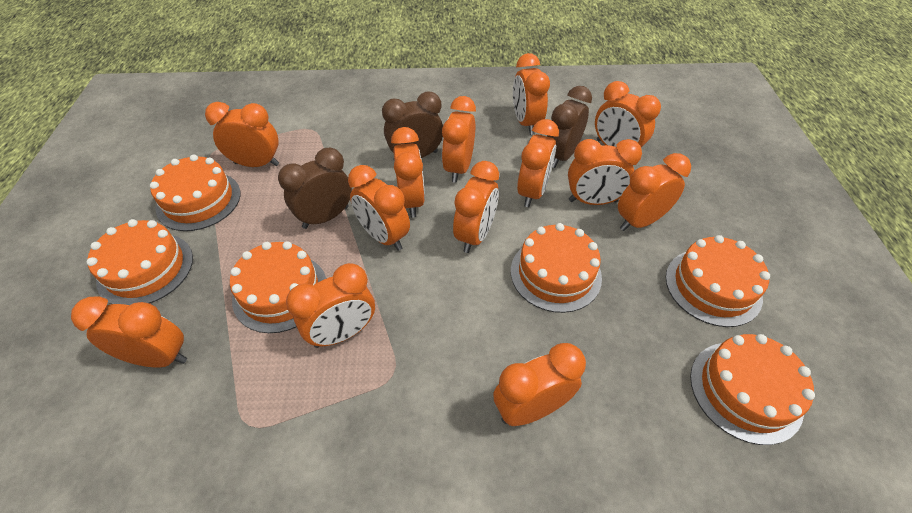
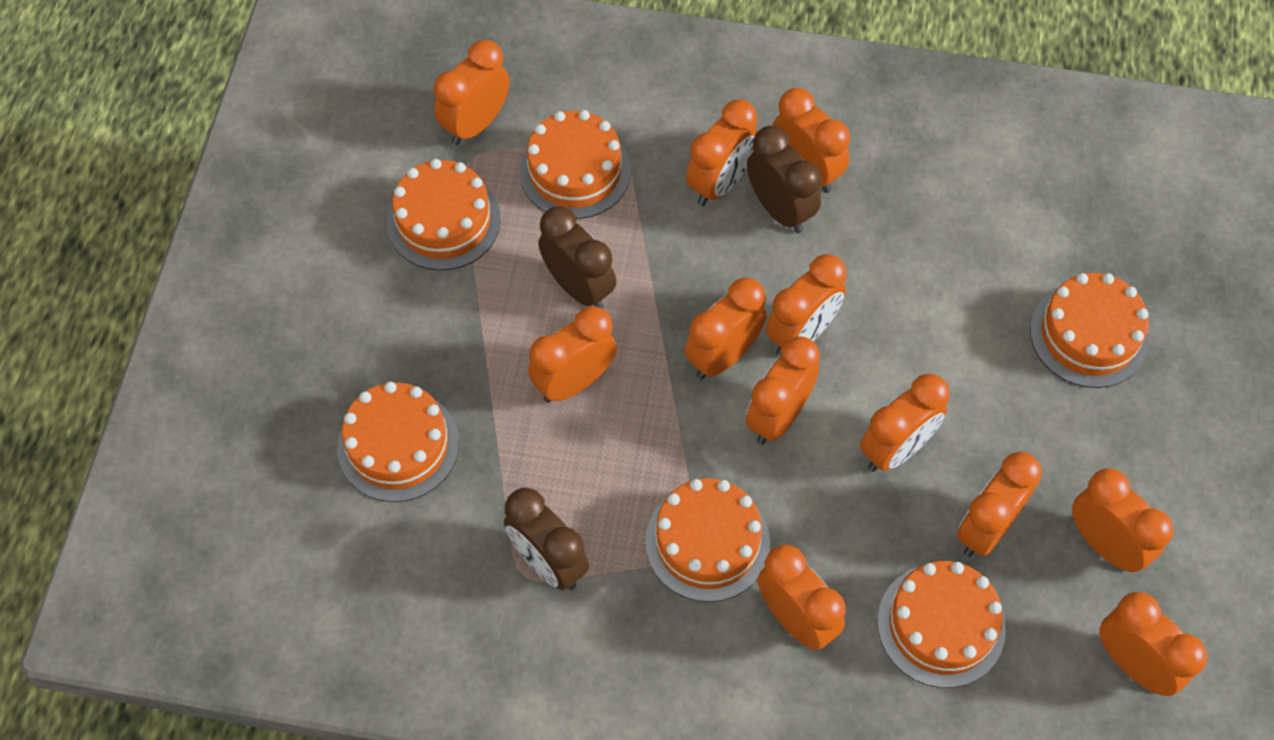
orange clock: 13 -> 12

